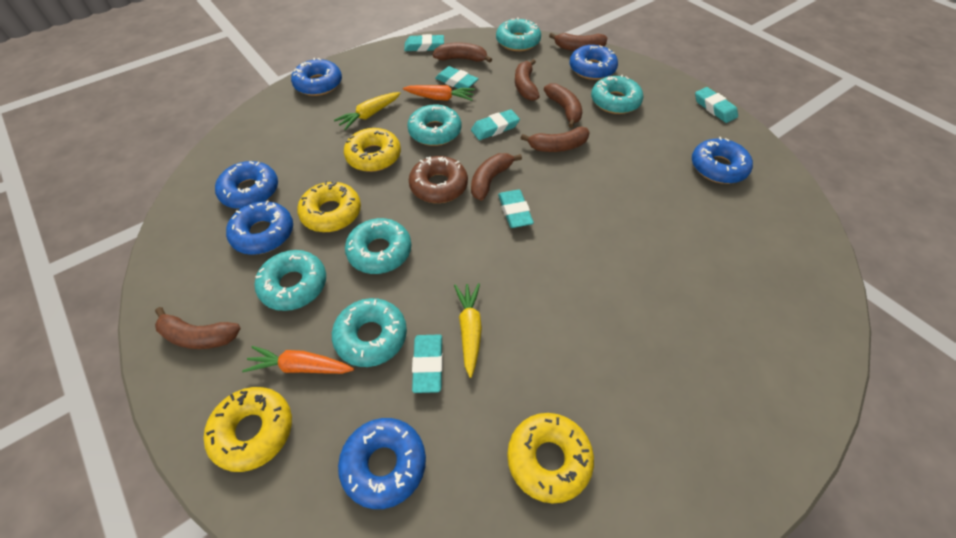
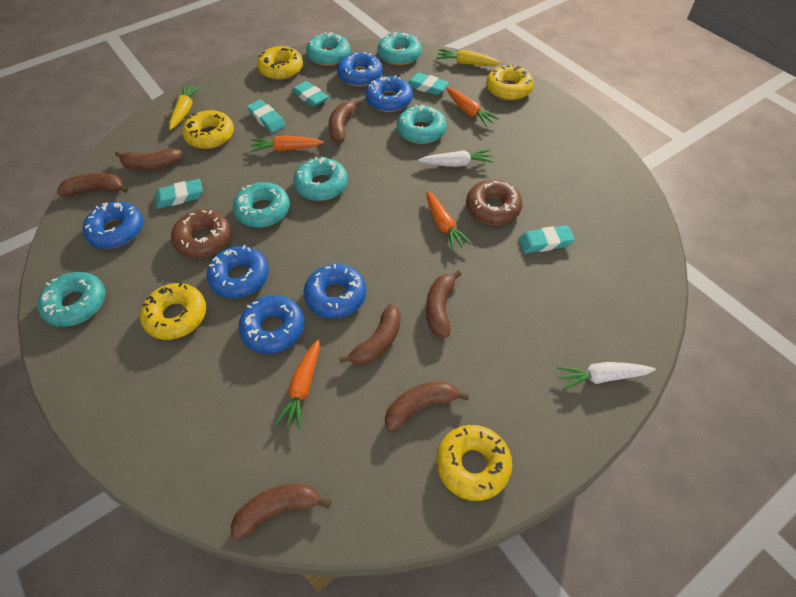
brown donut: 1 -> 2
orange carrot: 2 -> 4
turquoise eraser: 6 -> 5
white carrot: 0 -> 2
yellow donut: 4 -> 5

